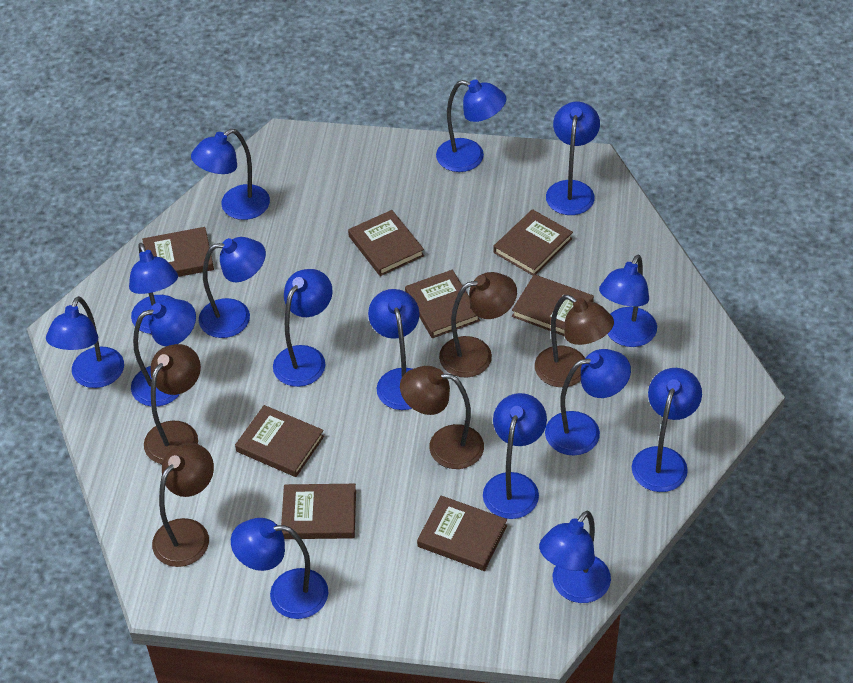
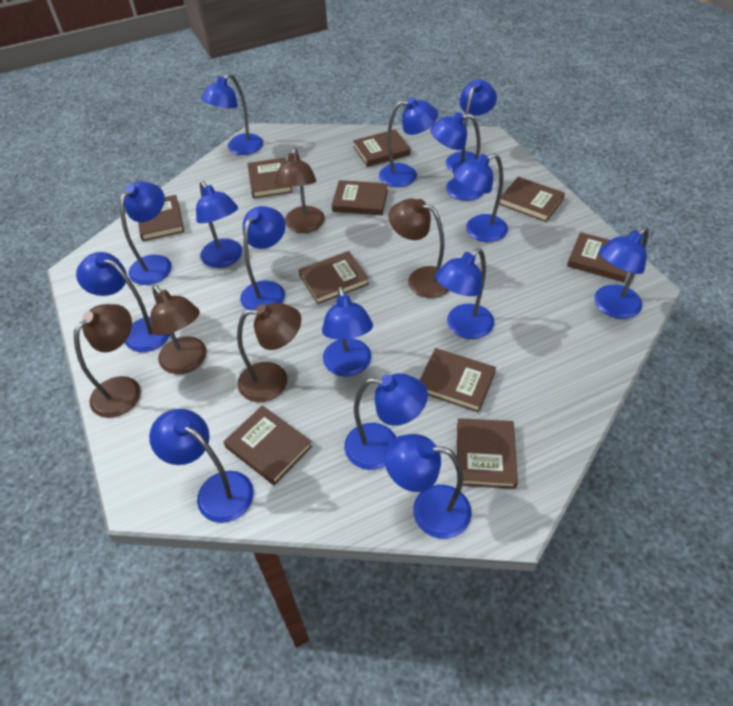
brown book: 8 -> 10

